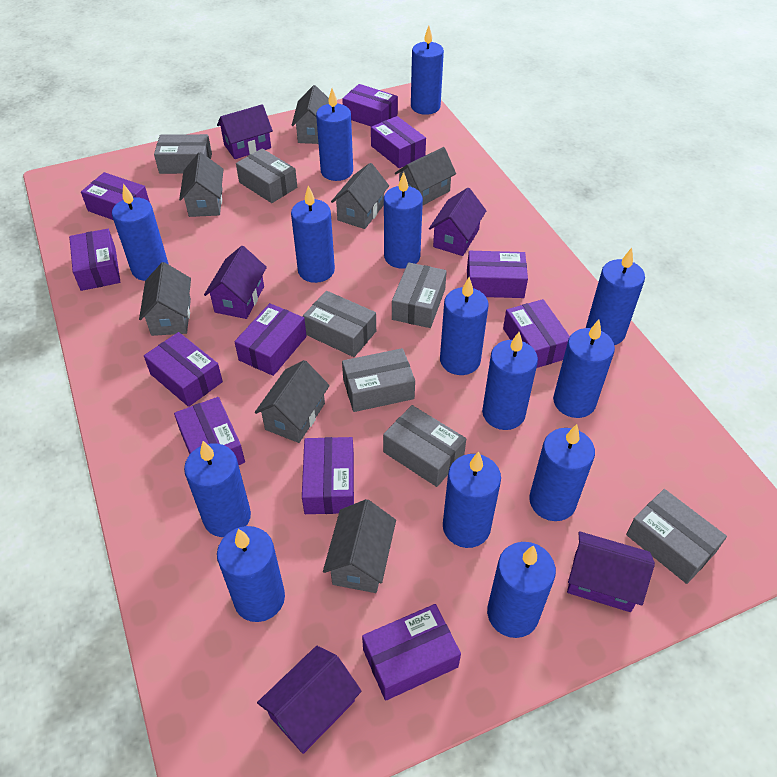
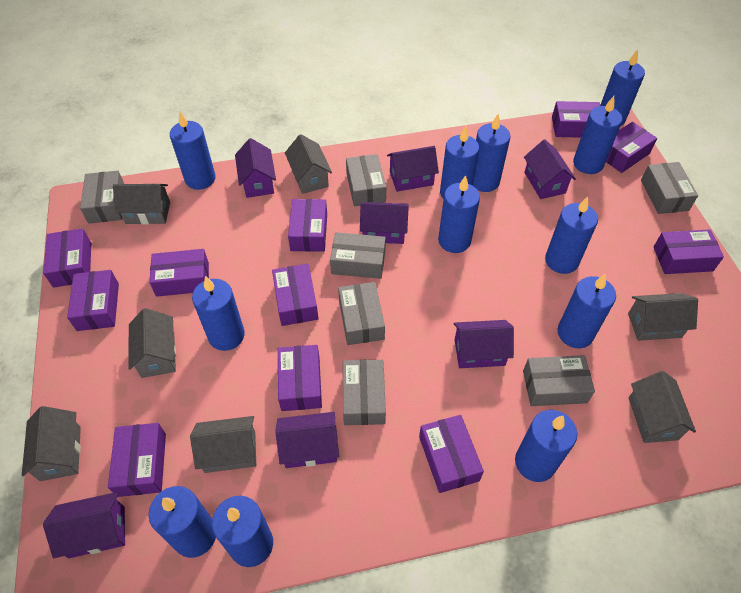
blue candle: 14 -> 12
purple house: 5 -> 7

